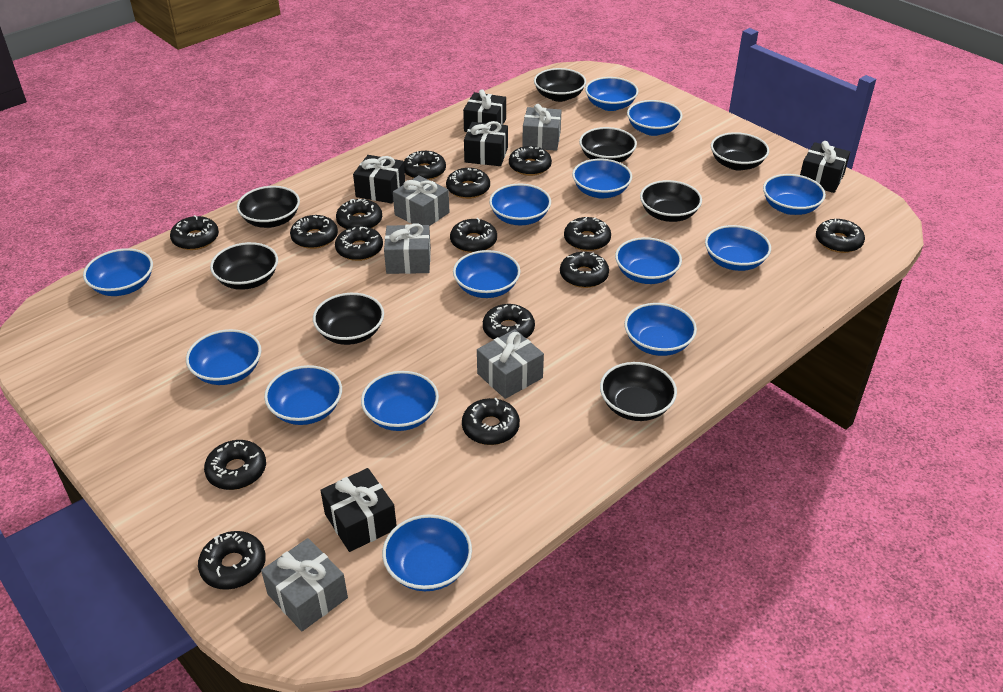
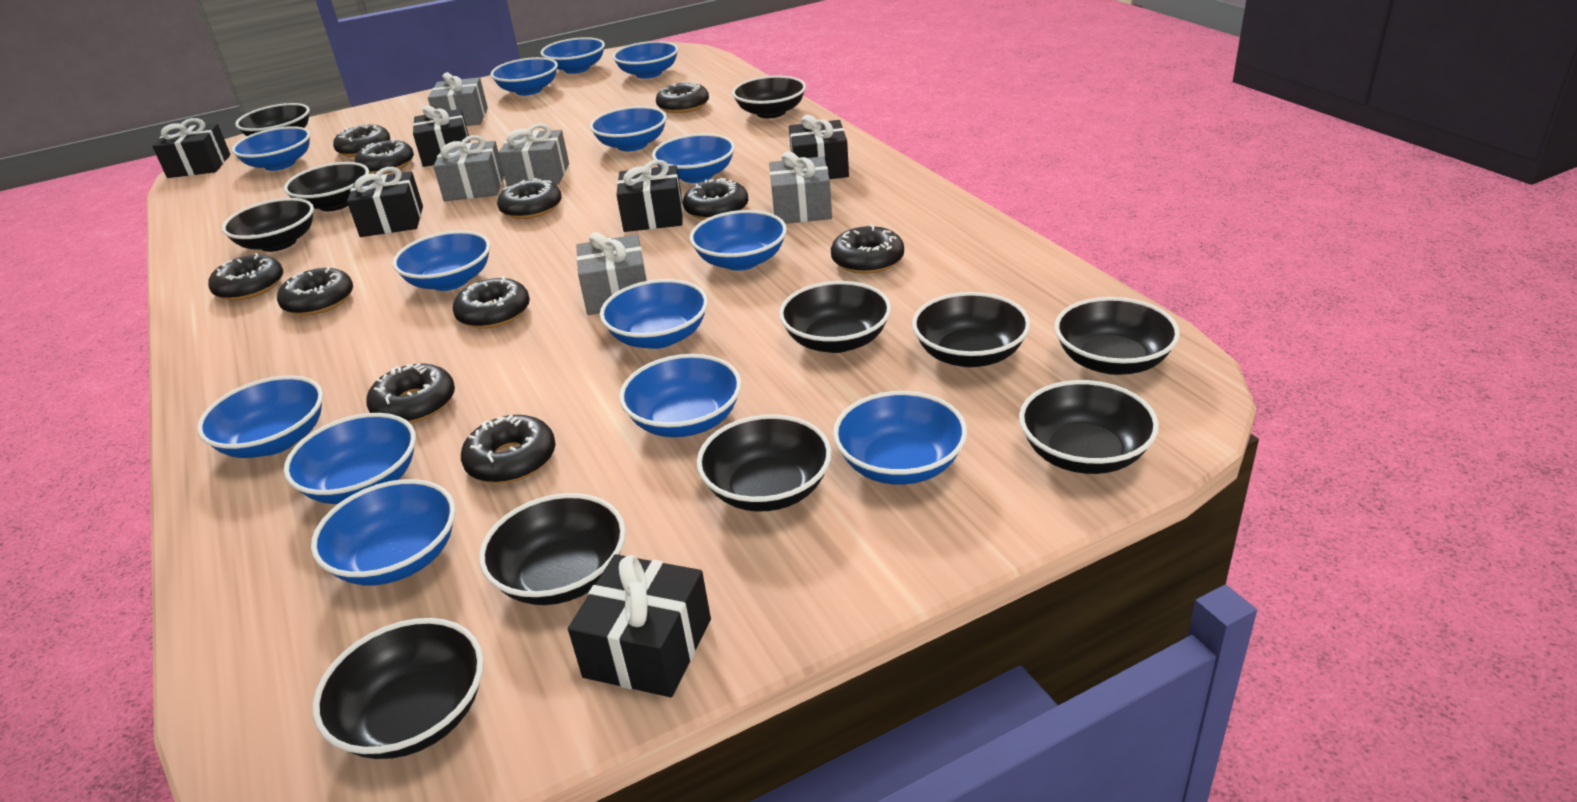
black bowl: 8 -> 11
black donut: 15 -> 11
black gift: 5 -> 6

